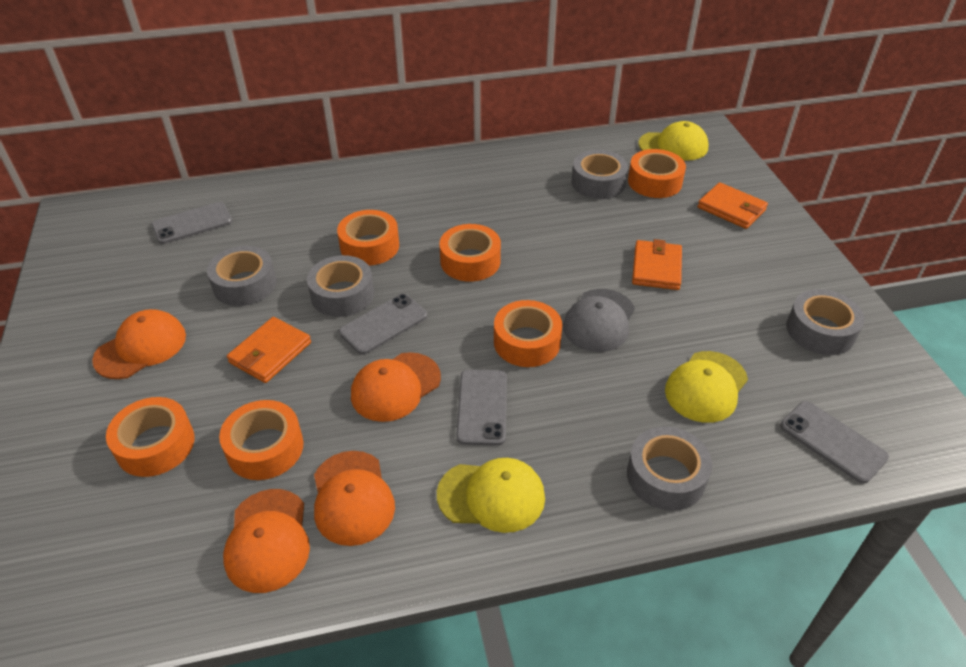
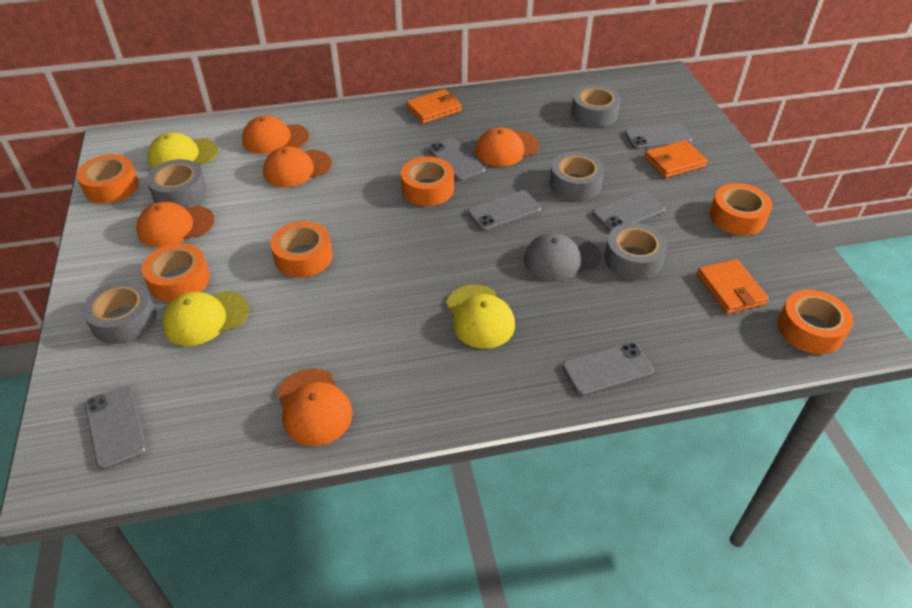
grey phone: 4 -> 6
orange cap: 4 -> 5

